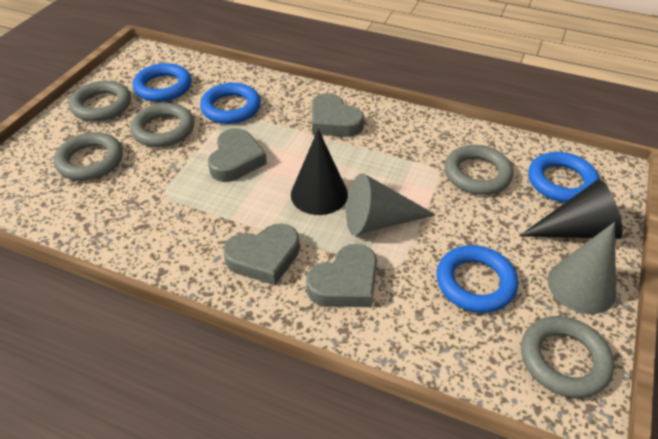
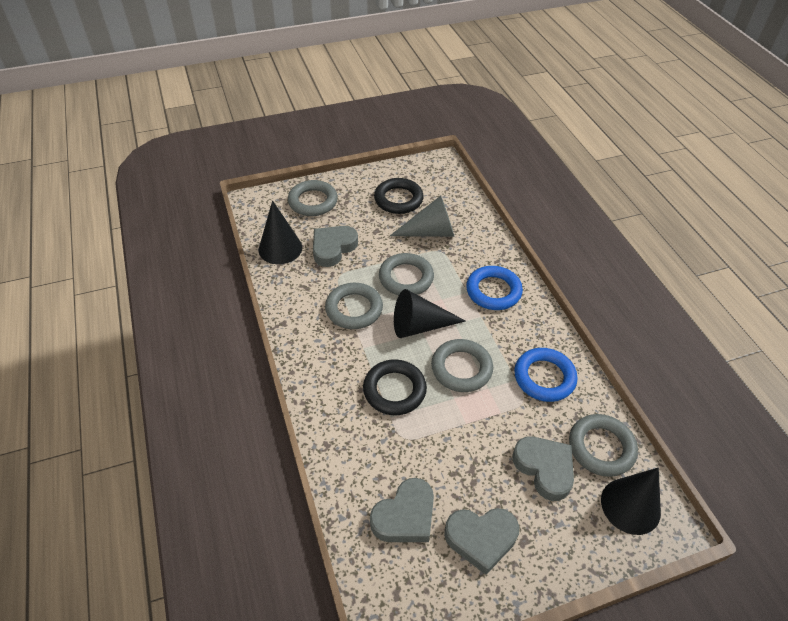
black cone: 2 -> 3
black ring: 0 -> 2
blue ring: 4 -> 2
grey cone: 2 -> 1

